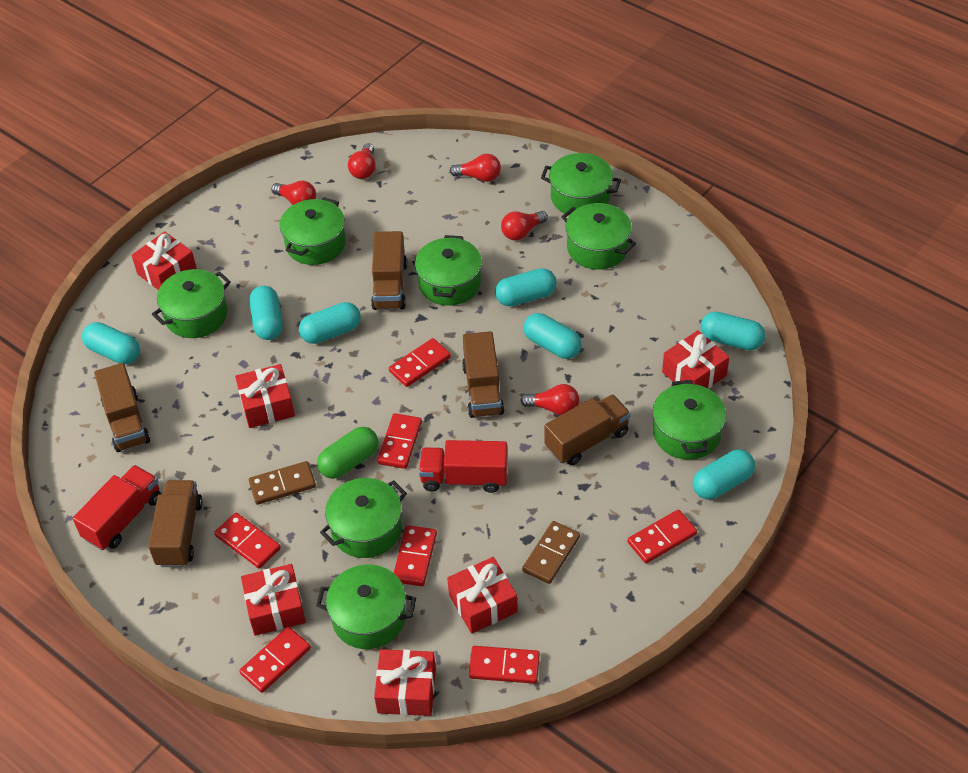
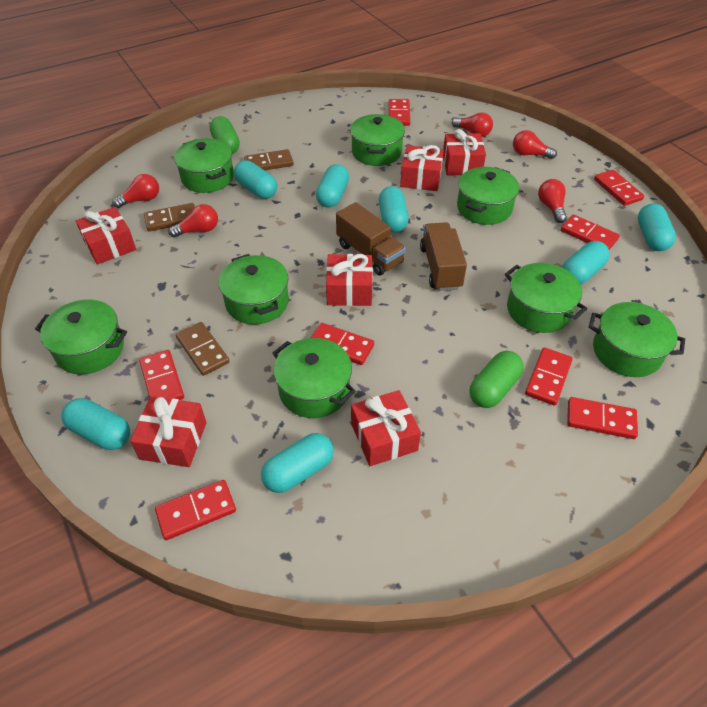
brown domino: 2 -> 3
brown truck: 5 -> 2
green capsule: 1 -> 2
red domino: 7 -> 8
red truck: 2 -> 0

